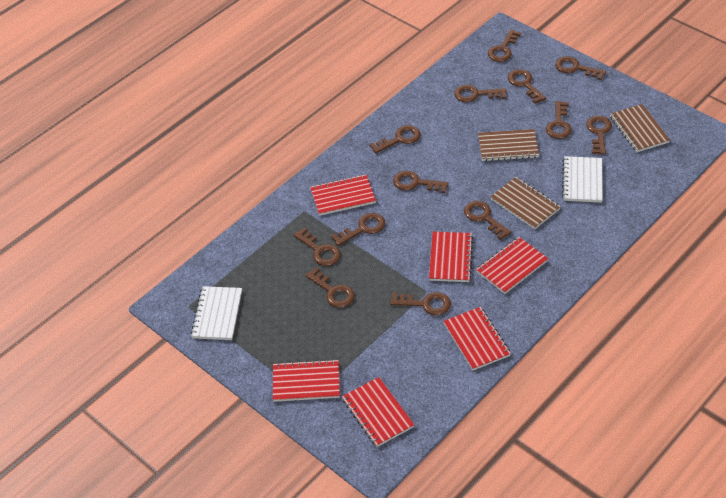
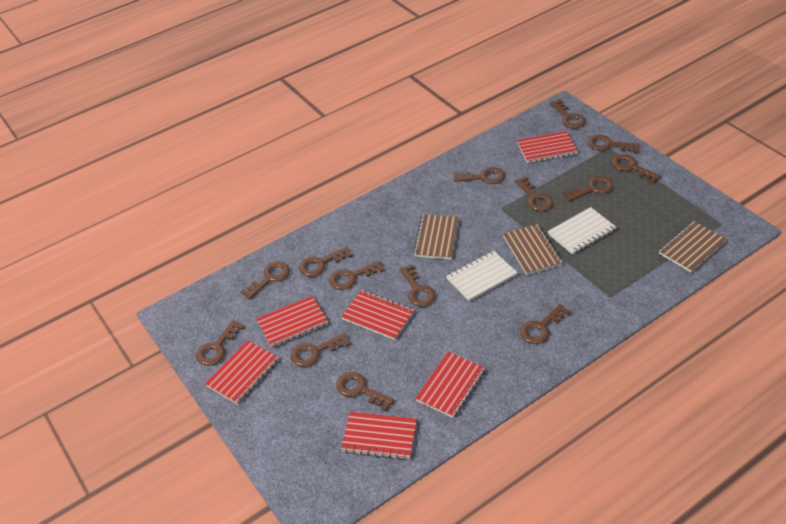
brown key: 13 -> 14

